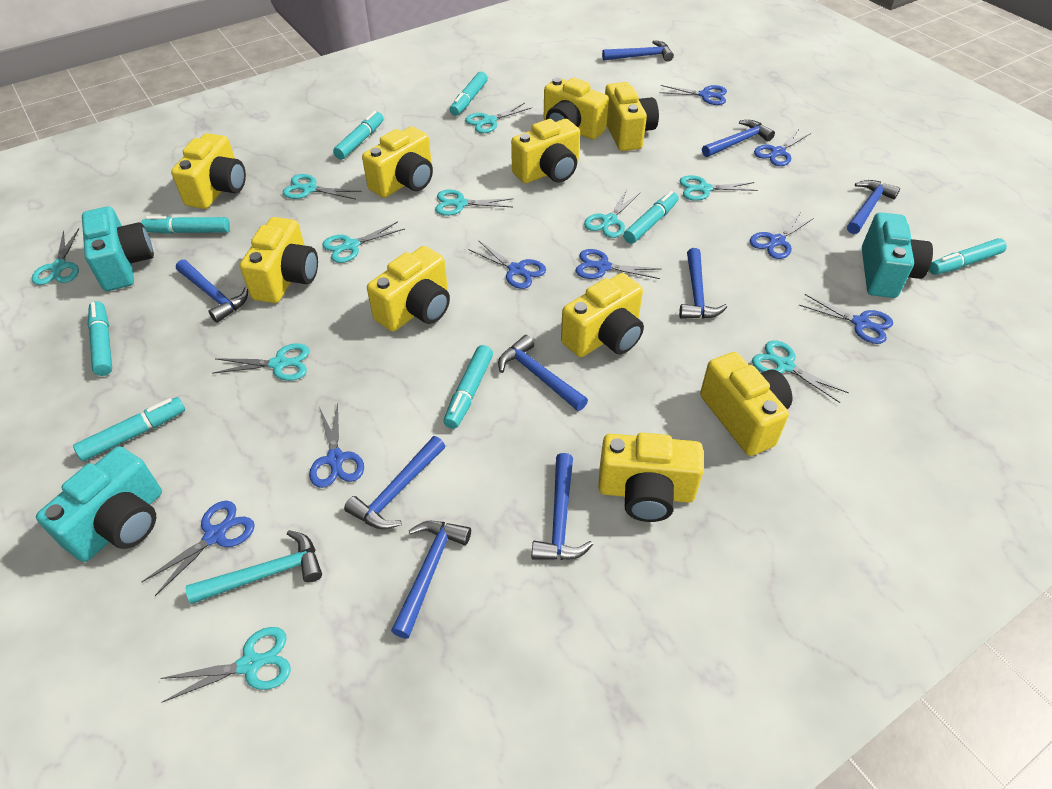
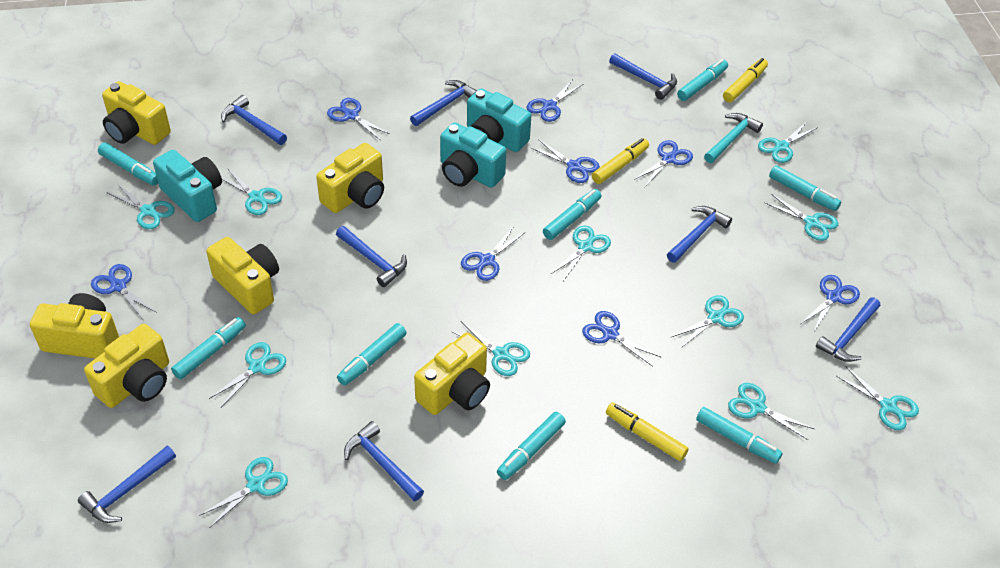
blue hammer: 9 -> 8
turquoise scissors: 10 -> 11
yellow camera: 10 -> 6
yellow marker: 0 -> 3

